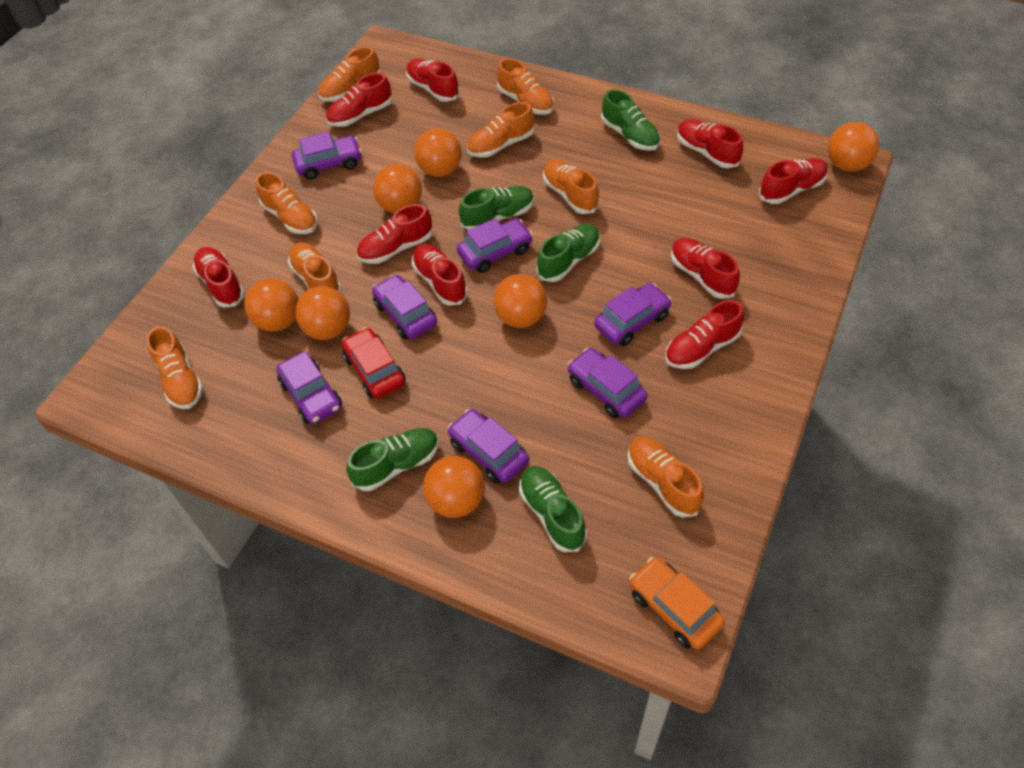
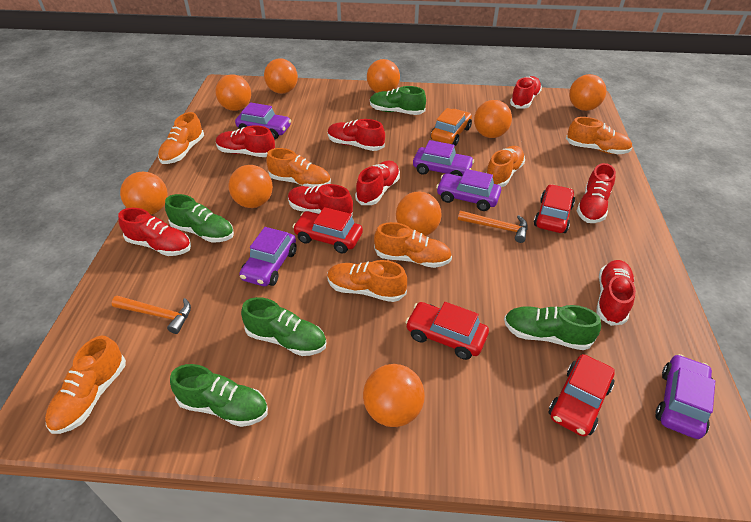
orange ball: 7 -> 9
orange hammer: 0 -> 2
orange shoe: 8 -> 7
purple car: 7 -> 5
red car: 1 -> 4
red shoe: 9 -> 8

